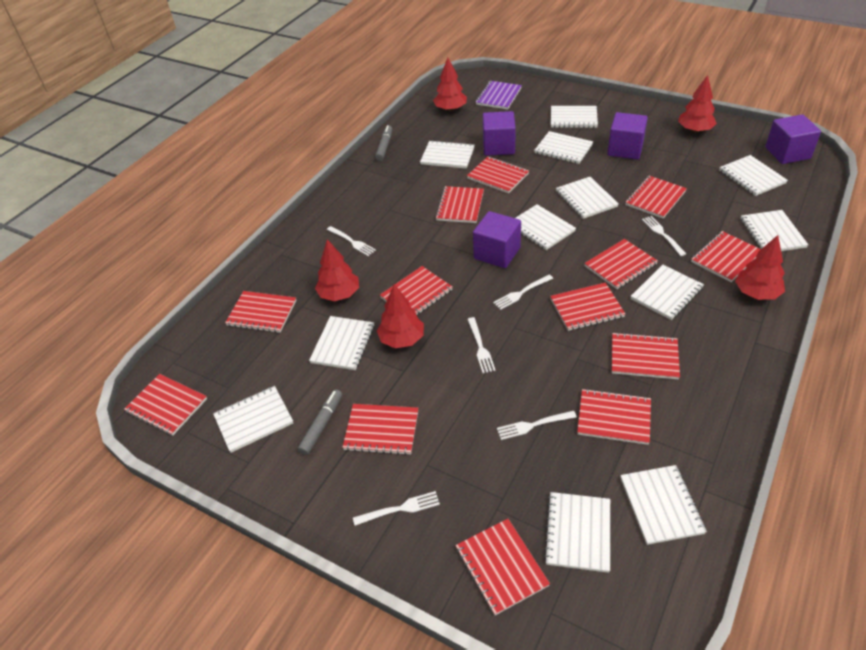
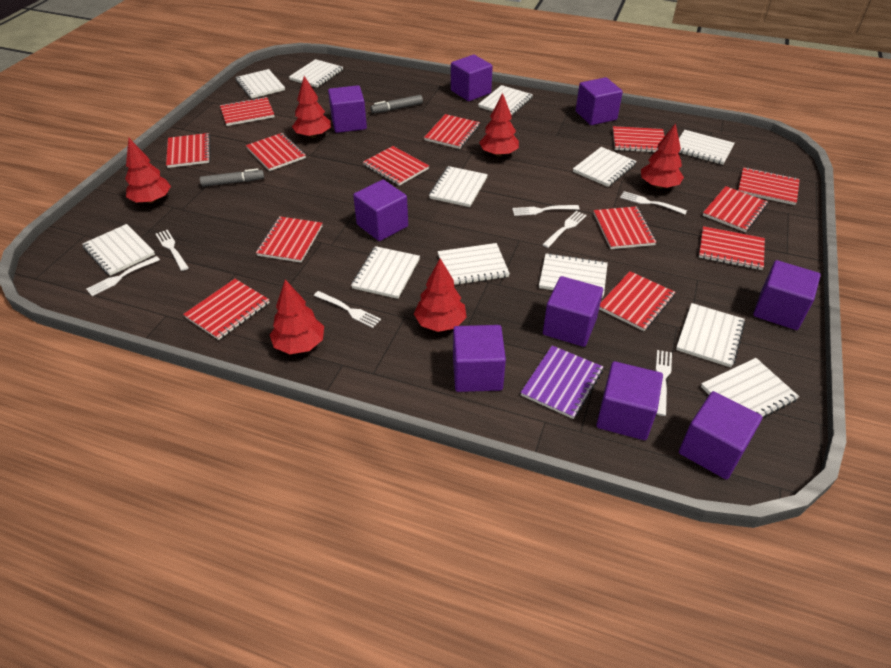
purple cube: 4 -> 9
red tree: 5 -> 6
white fork: 6 -> 7

